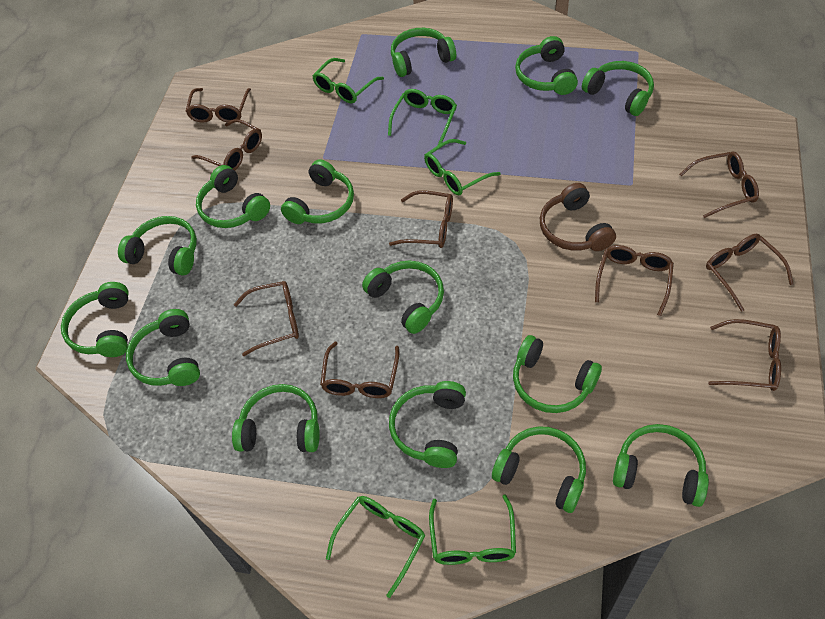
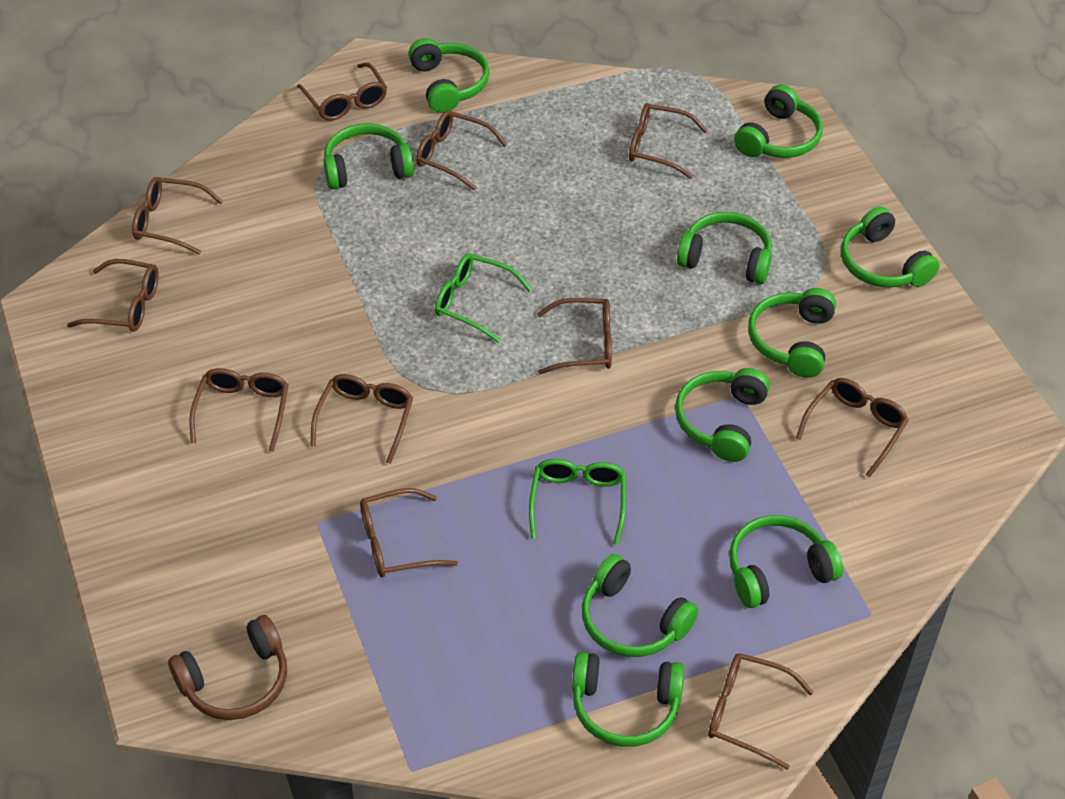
brown glasses: 9 -> 11
green glasses: 5 -> 2
green headphones: 14 -> 10

